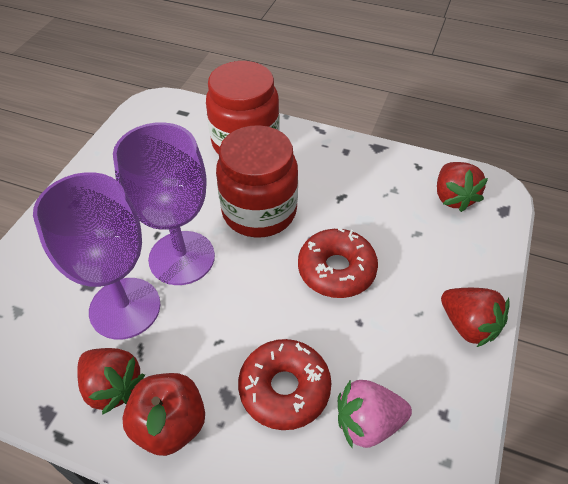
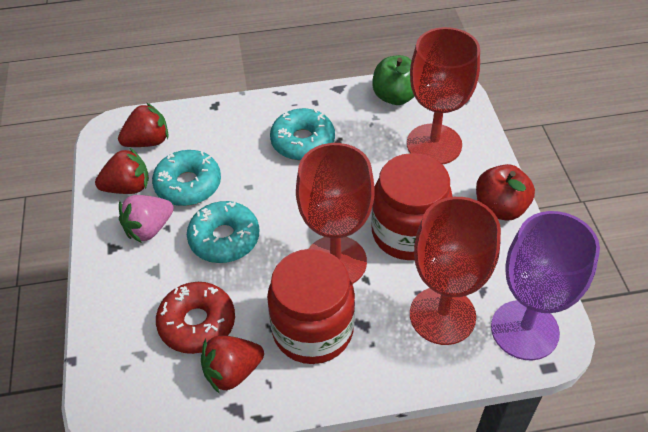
green apple: 0 -> 1
purple goblet: 2 -> 1
red donut: 2 -> 1
red goblet: 0 -> 3
turquoise donut: 0 -> 3

